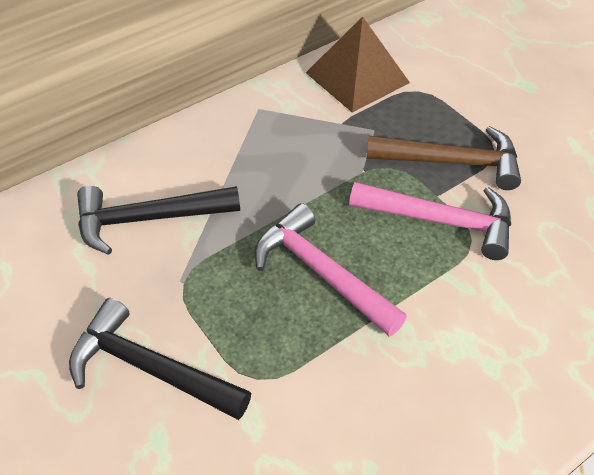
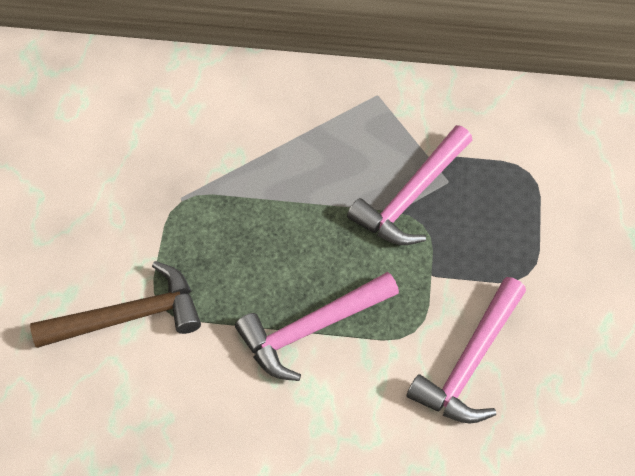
black hammer: 2 -> 0
brown pyramid: 1 -> 0
pink hammer: 2 -> 3

